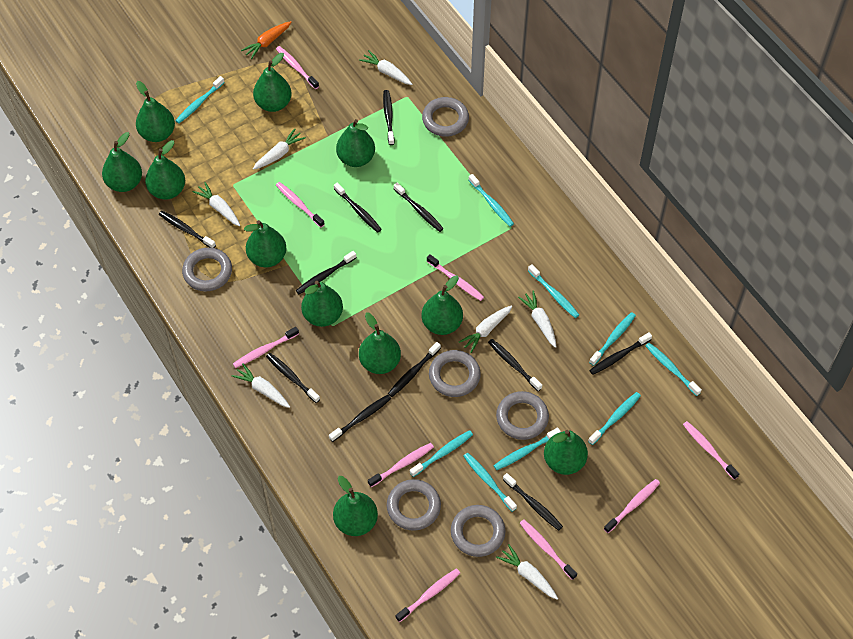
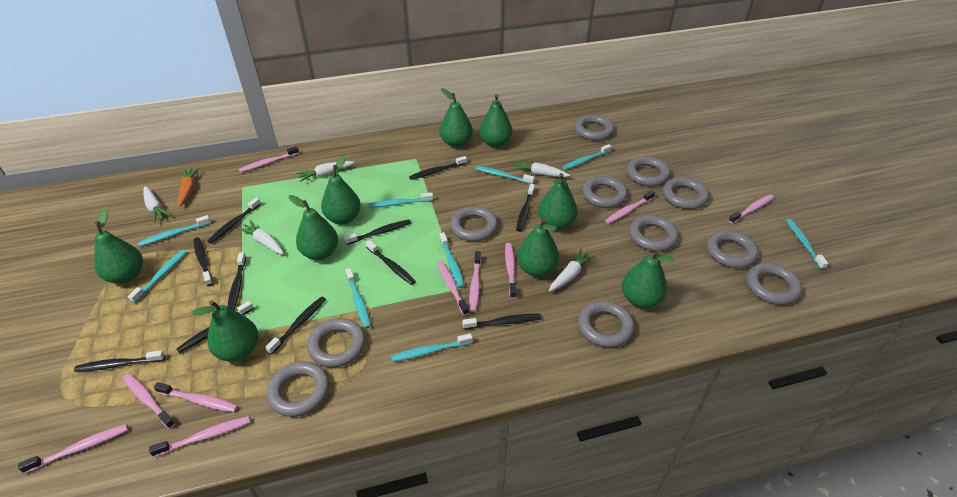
green pear: 11 -> 9
grey ring: 6 -> 11
pink toothbrush: 9 -> 10
white carrot: 7 -> 5

